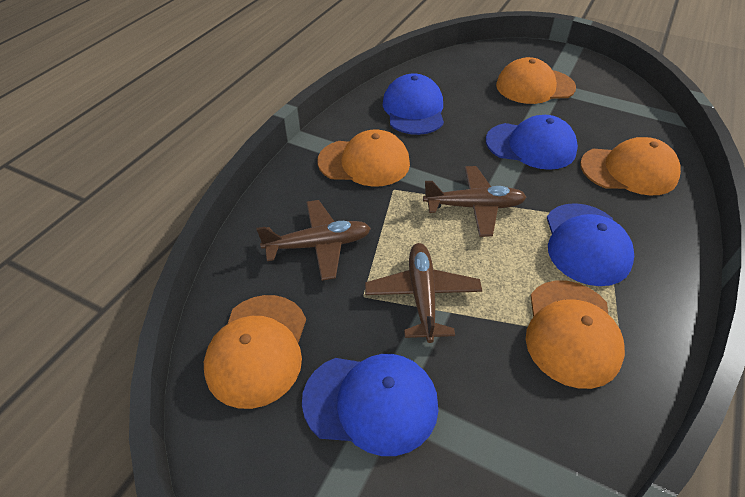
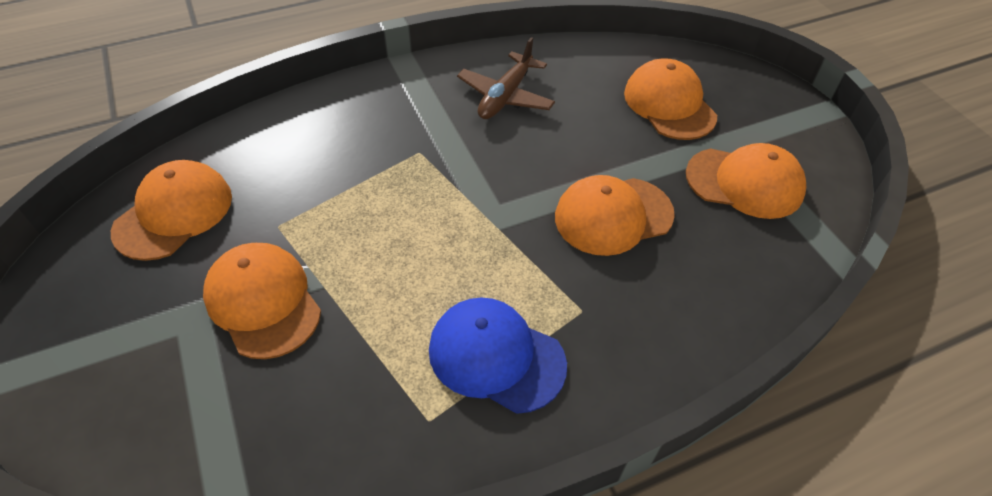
blue cap: 4 -> 1
brown plane: 3 -> 1

